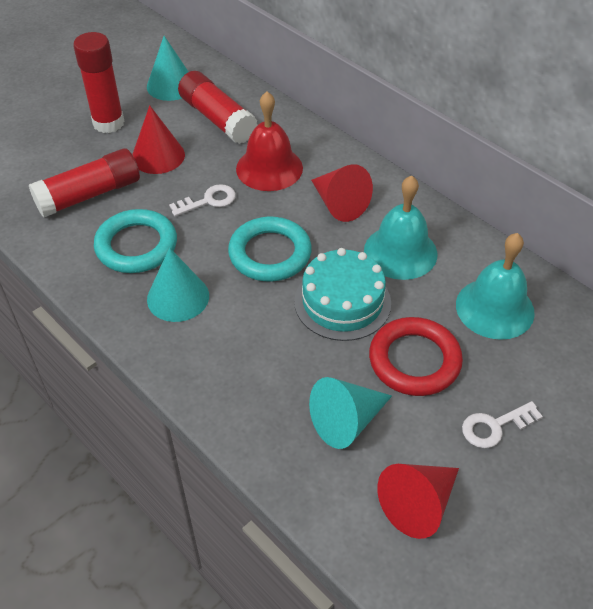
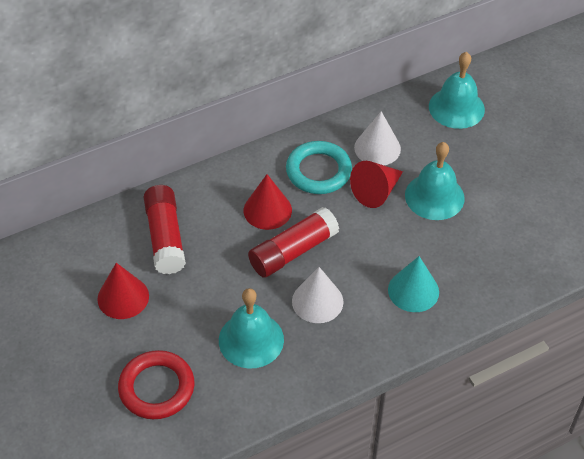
red bell: 1 -> 0
red glue stick: 3 -> 2
turquoise bell: 2 -> 3
turquoise cake: 1 -> 0
turquoise cone: 3 -> 1
turquoise ring: 2 -> 1
white cone: 0 -> 2
white key: 2 -> 0

